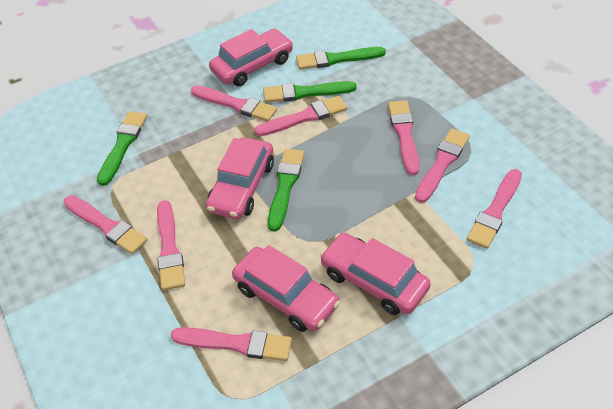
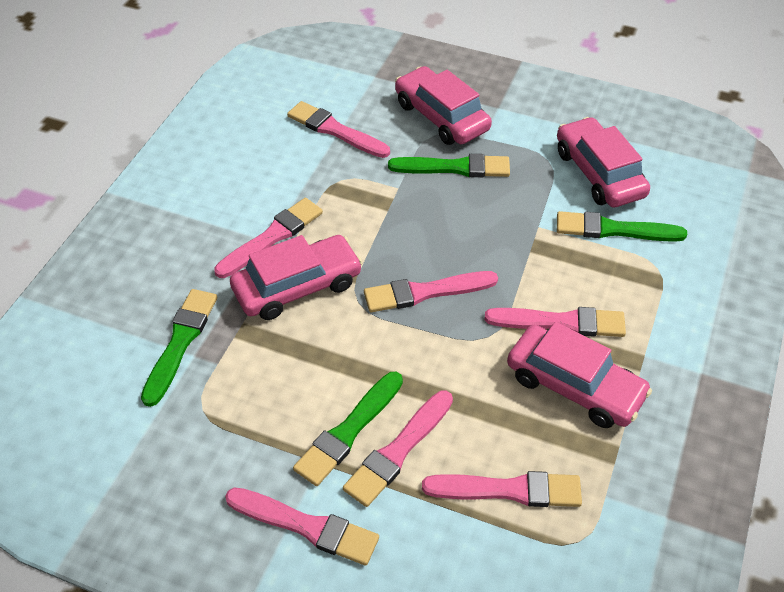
pink brush: 8 -> 7

